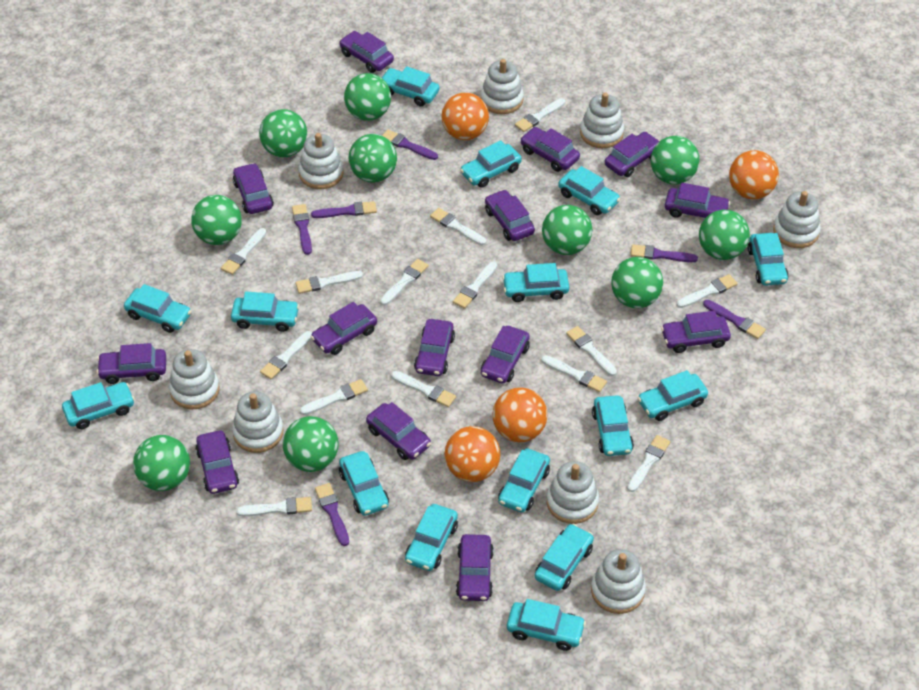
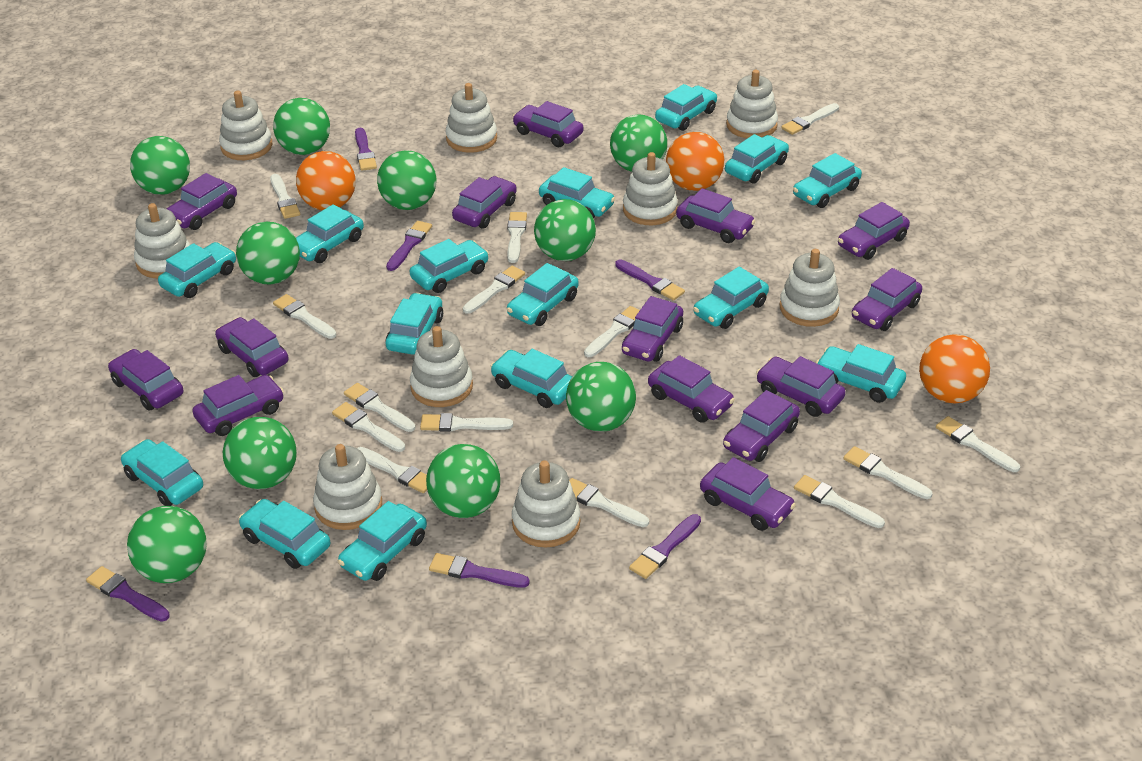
orange ball: 4 -> 3
white stacking toy: 8 -> 9

